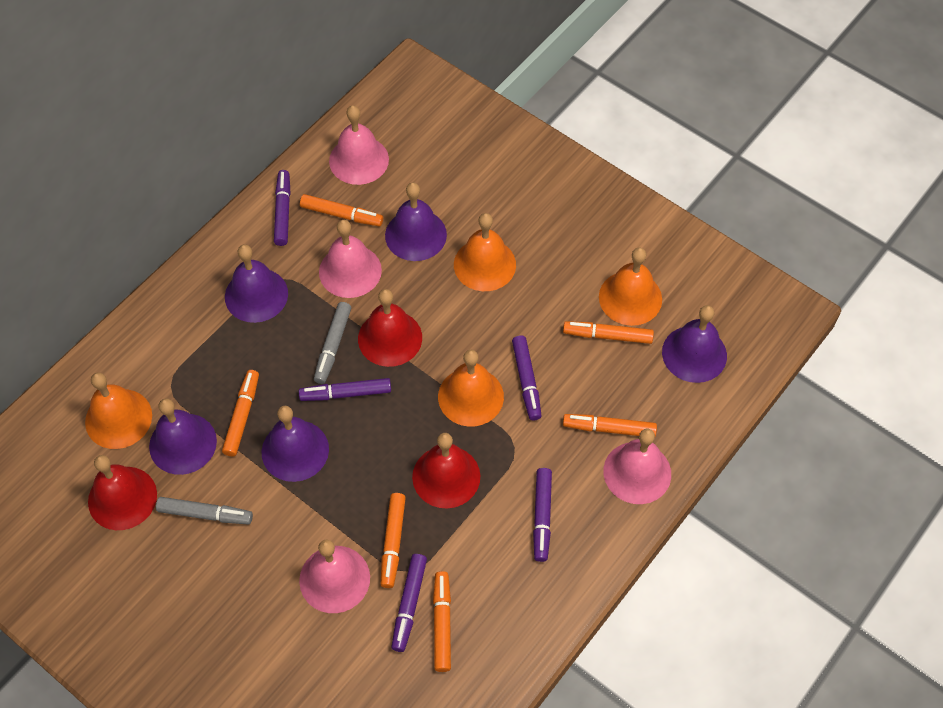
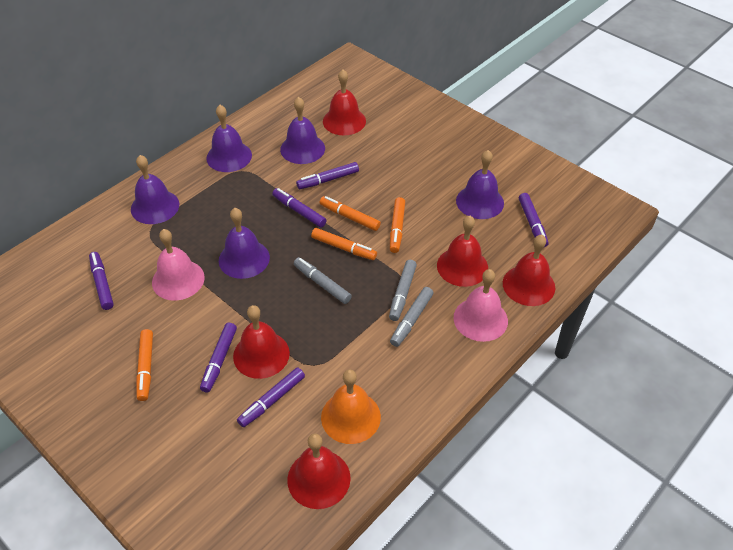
grey marker: 2 -> 3
orange bell: 4 -> 1
orange marker: 6 -> 4
pink bell: 4 -> 2
purple marker: 5 -> 6
red bell: 3 -> 5

